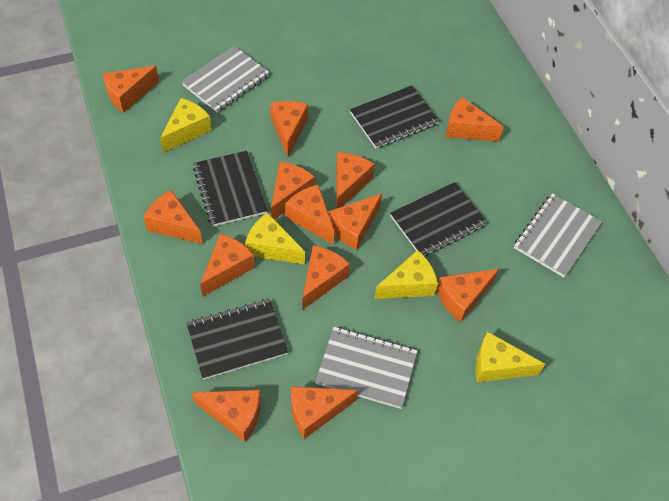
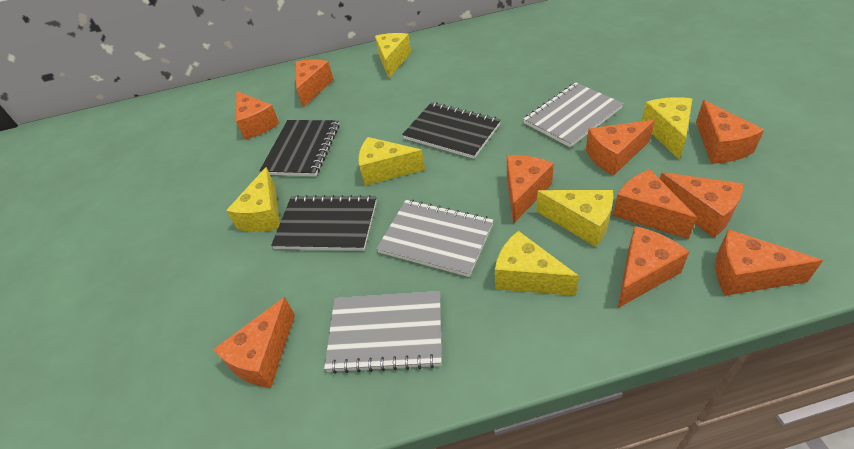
black notebook: 4 -> 3
orange cheese: 13 -> 10
yellow cheese: 4 -> 6

